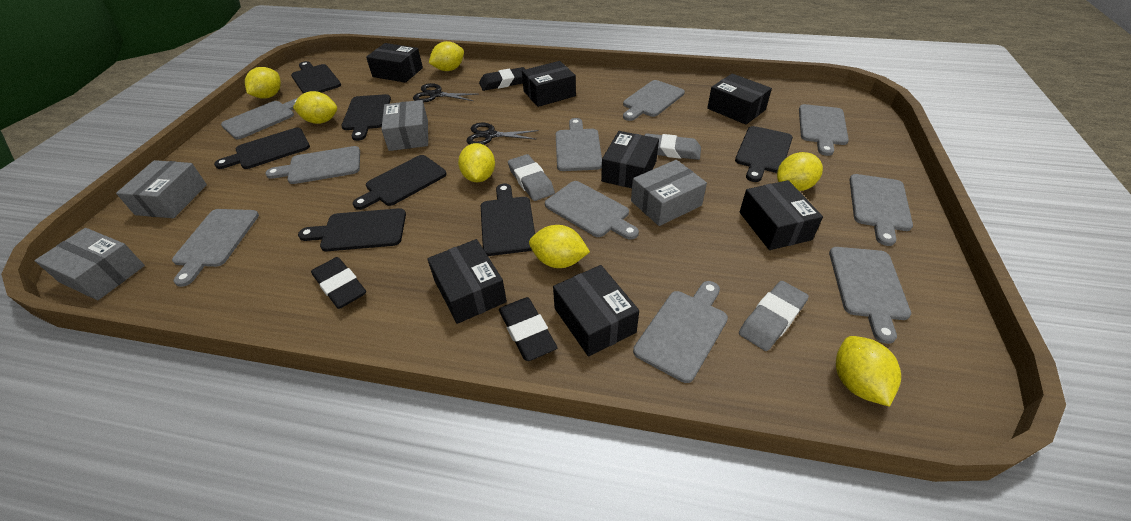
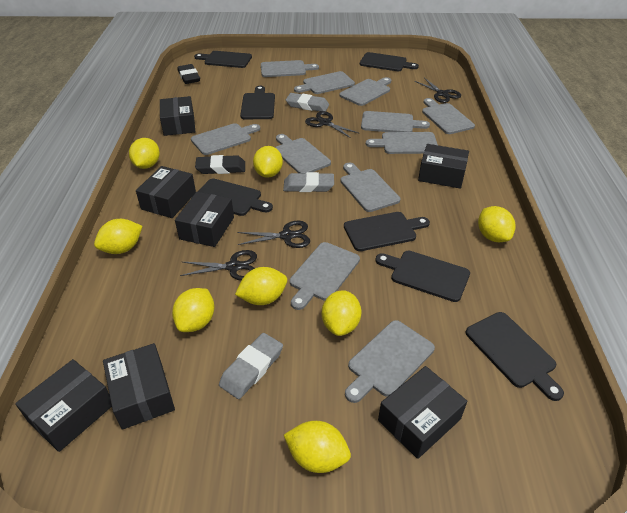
black eraser: 3 -> 2
black scissors: 2 -> 4
grey box: 4 -> 0
grey cutting board: 10 -> 11
yellow lemon: 7 -> 8

